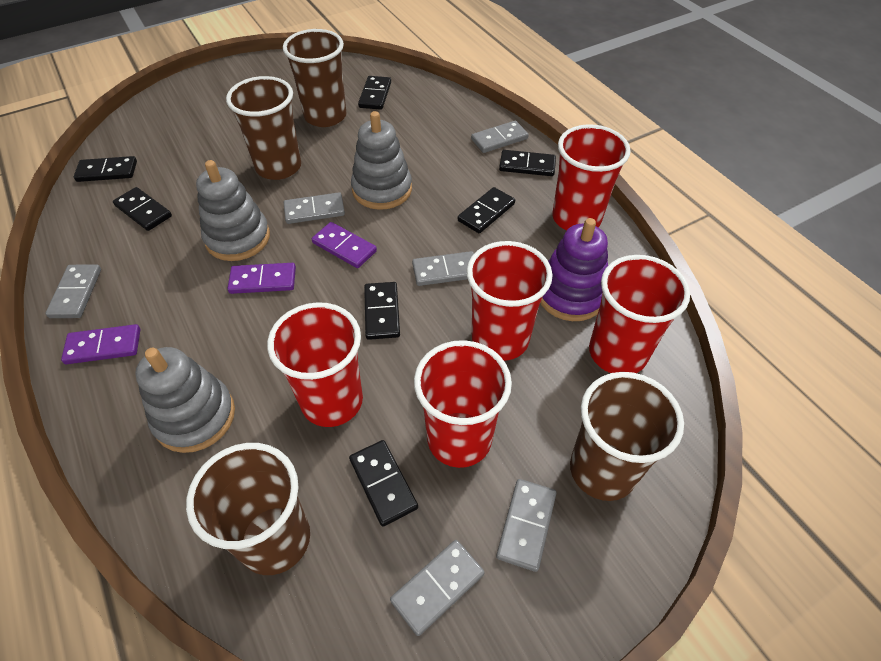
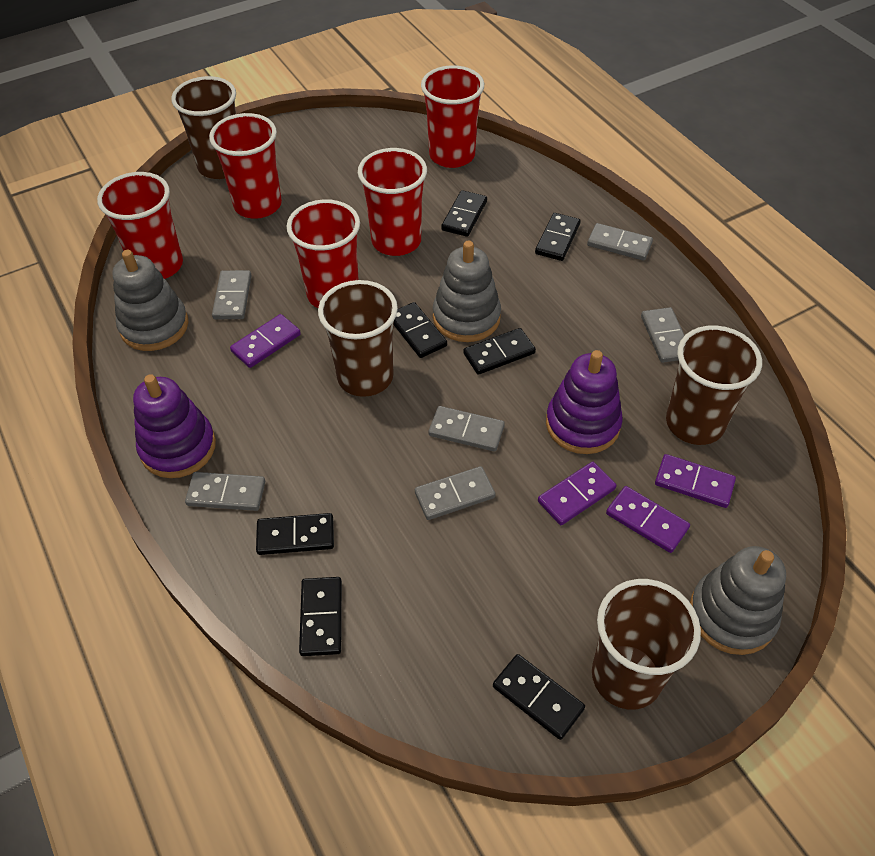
purple domino: 3 -> 4
purple stacking toy: 1 -> 2

